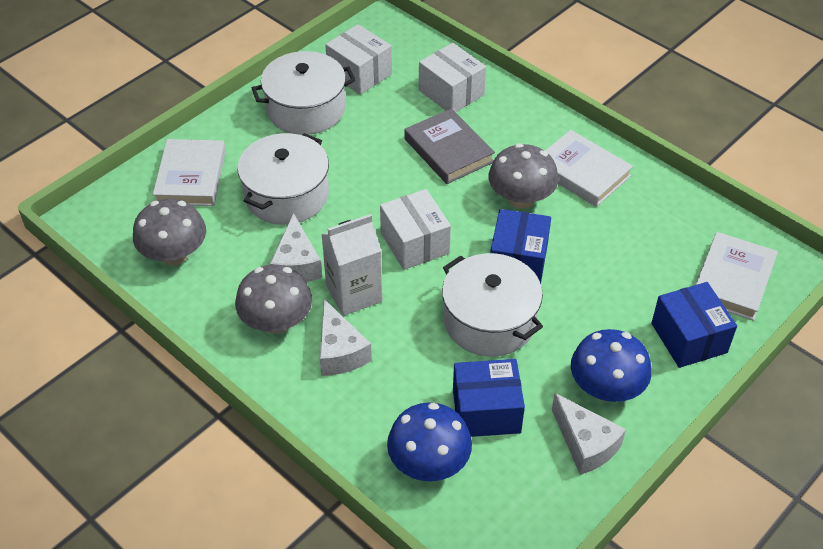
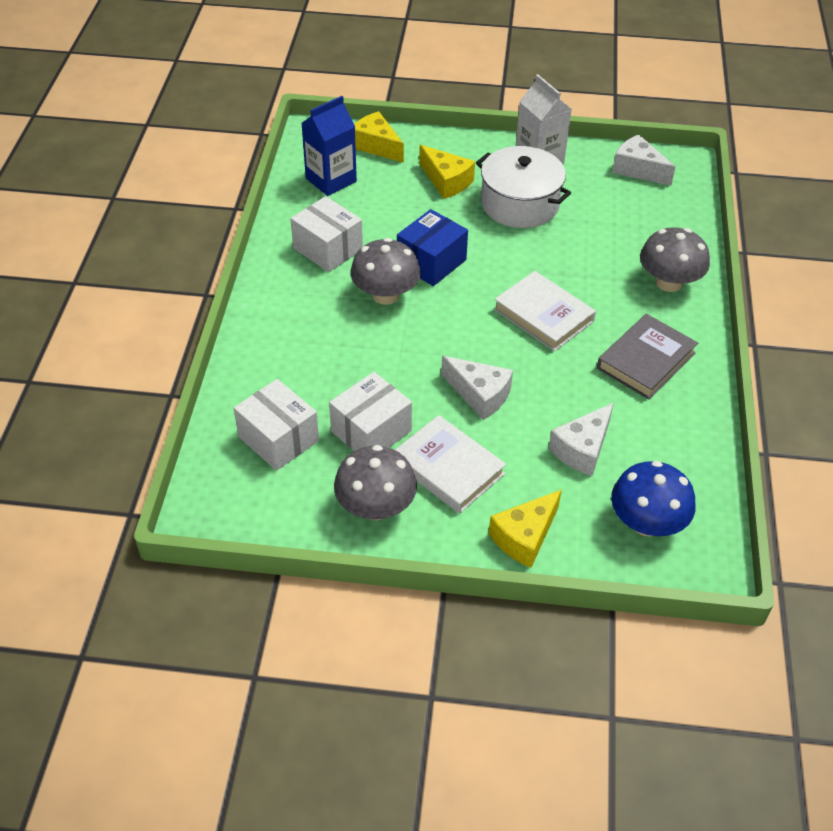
blue box: 3 -> 1
blue carton: 0 -> 1
blue mushroom: 2 -> 1
white book: 3 -> 2
white pot: 3 -> 1
yellow cheese: 0 -> 3

